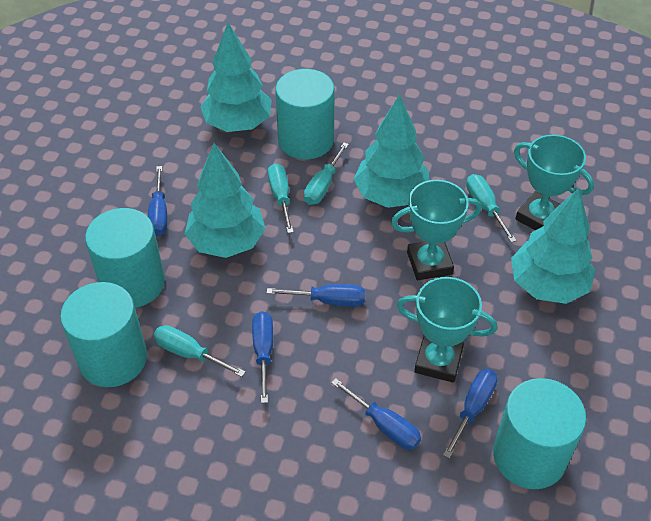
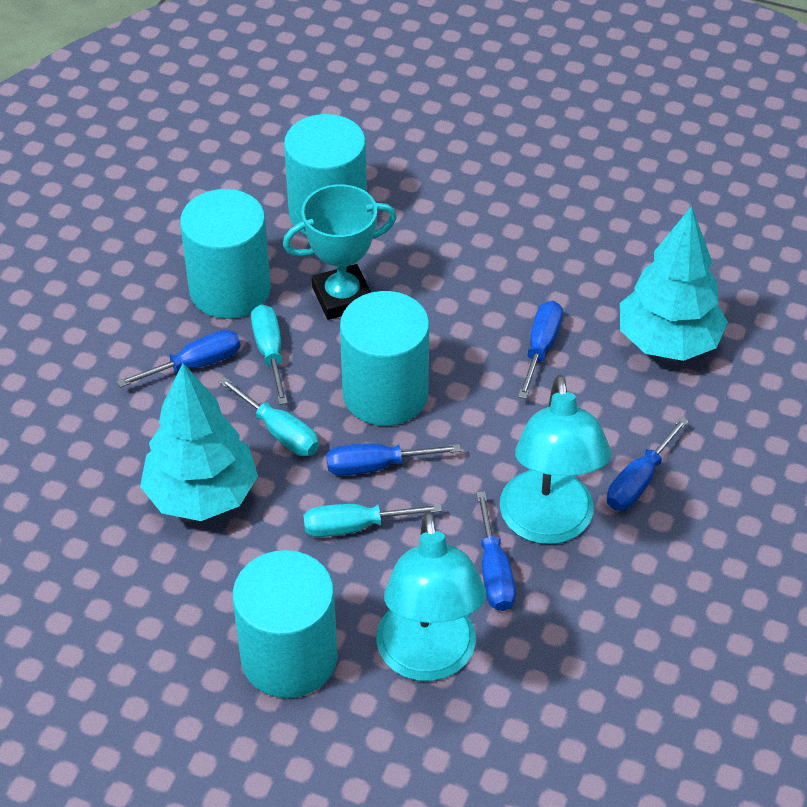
turquoise lamp: 0 -> 2
turquoise screwdriver: 4 -> 3
turquoise tree: 4 -> 2
turquoise trophy: 3 -> 1

